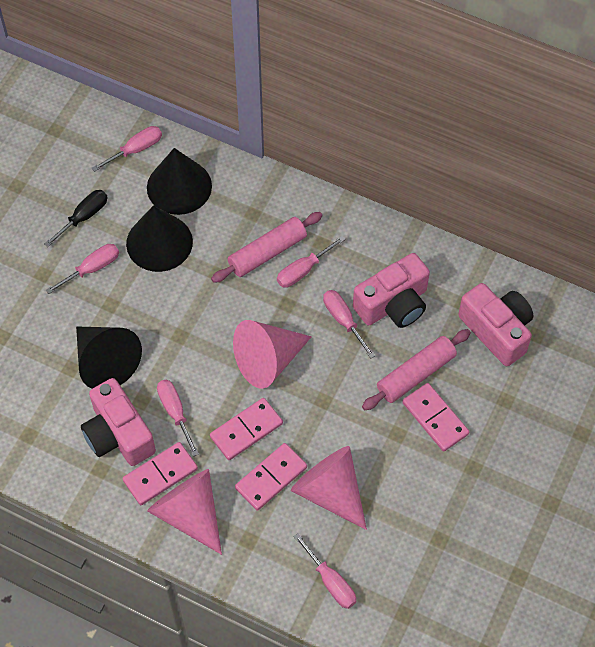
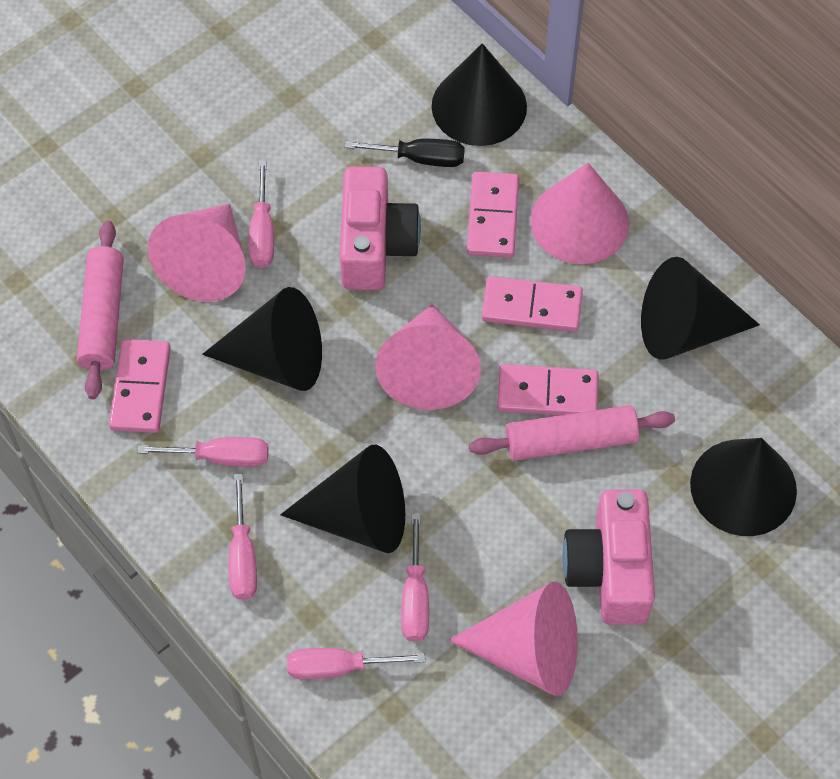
black cone: 3 -> 5
pink camera: 3 -> 2
pink cone: 3 -> 4
pink screwdriver: 6 -> 5

